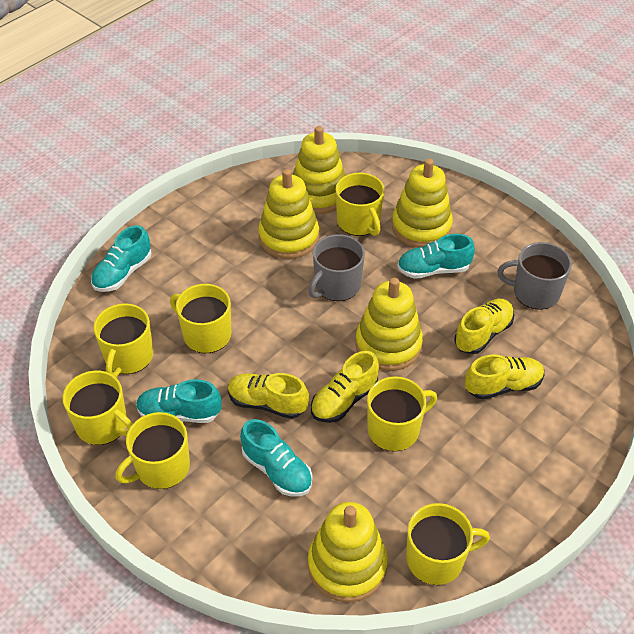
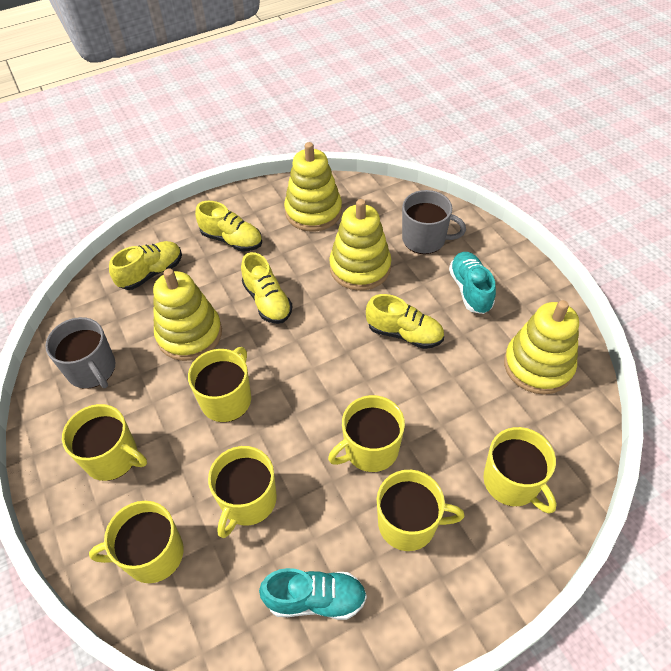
turquoise shoe: 4 -> 2
yellow stacking toy: 5 -> 4

